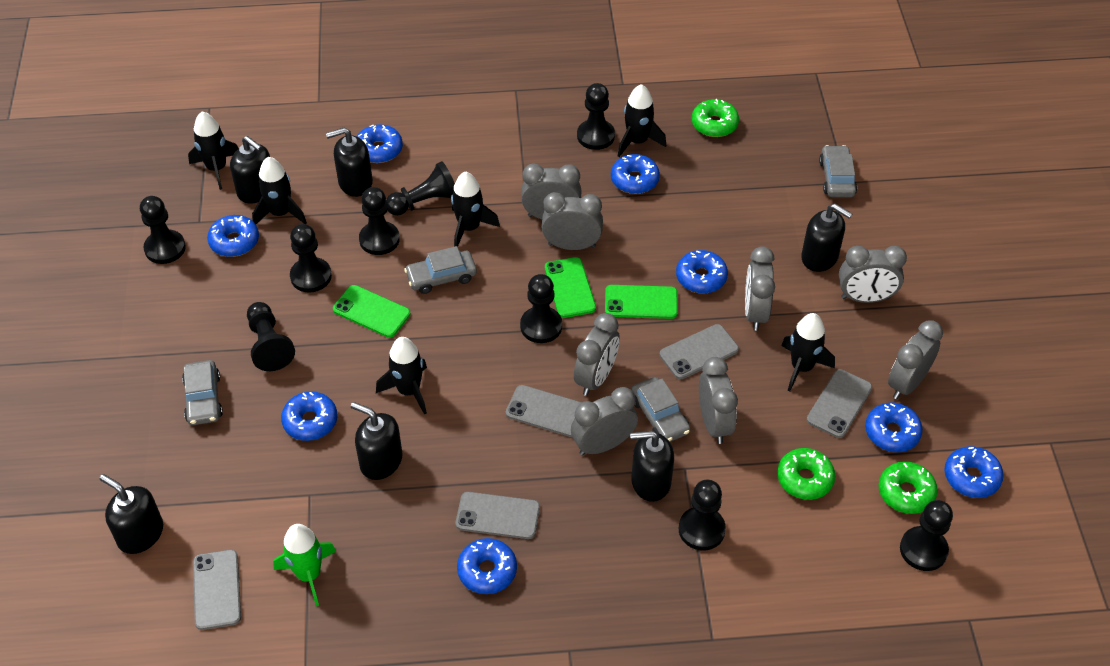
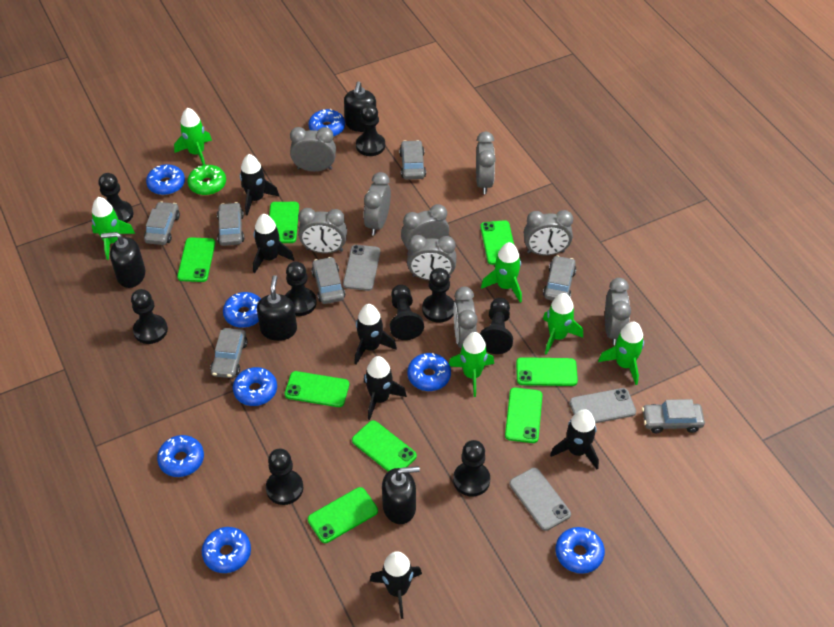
black soap dispenser: 6 -> 4
green donut: 3 -> 1
green phone: 3 -> 8
green rocket: 1 -> 6
grey car: 4 -> 7
grey clock: 8 -> 9
grey phone: 5 -> 3

